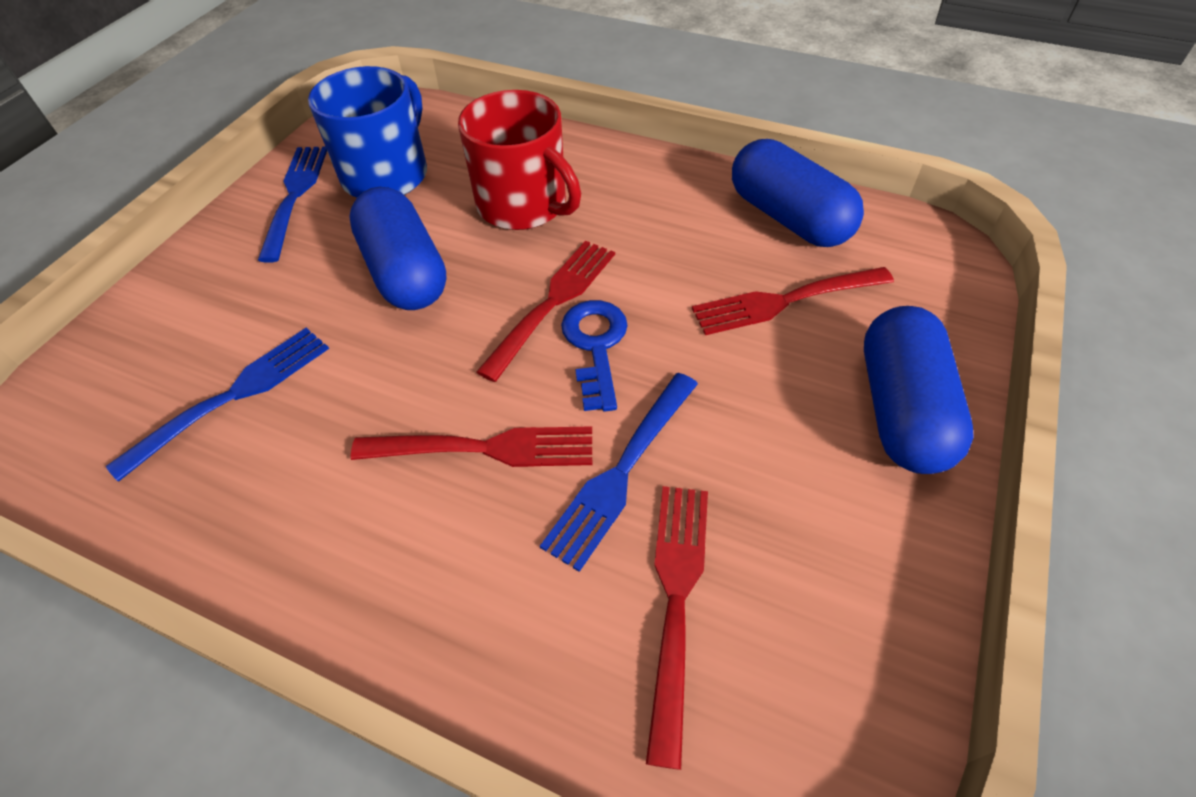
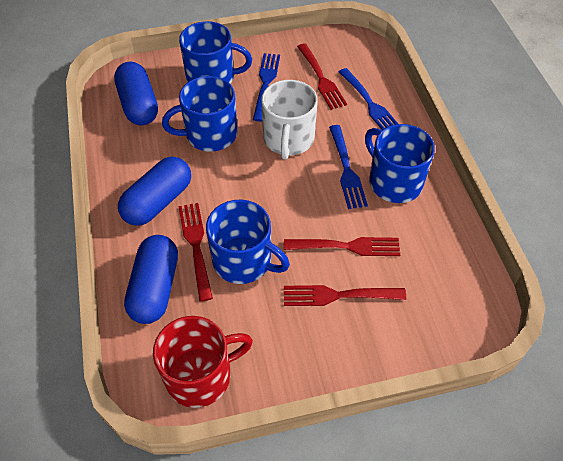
blue key: 1 -> 0
blue mug: 1 -> 4
white mug: 0 -> 1

